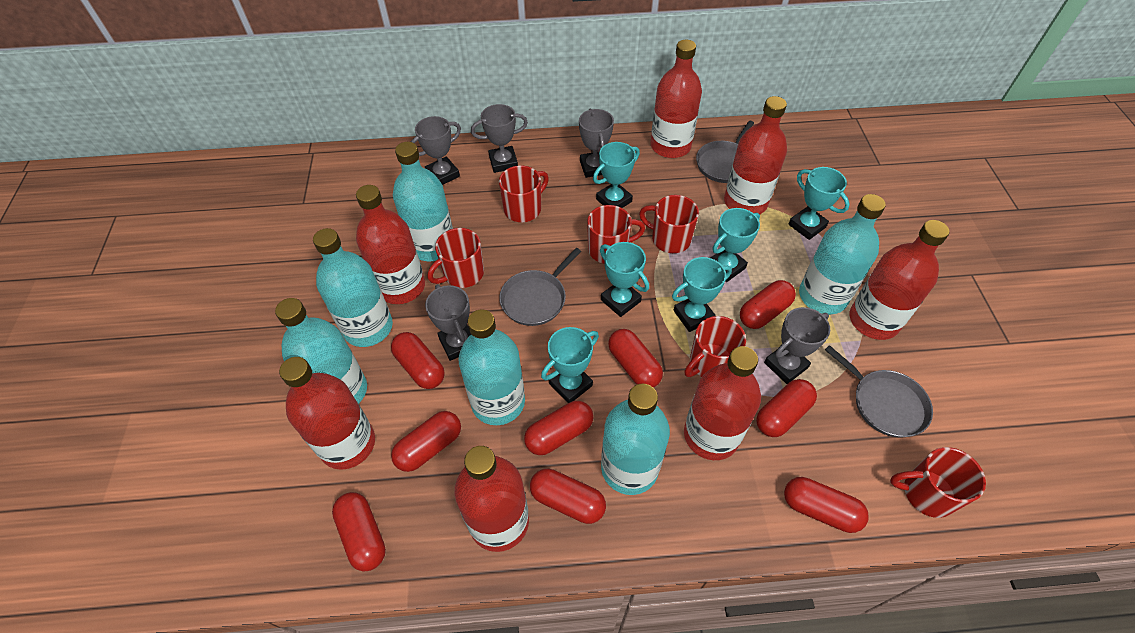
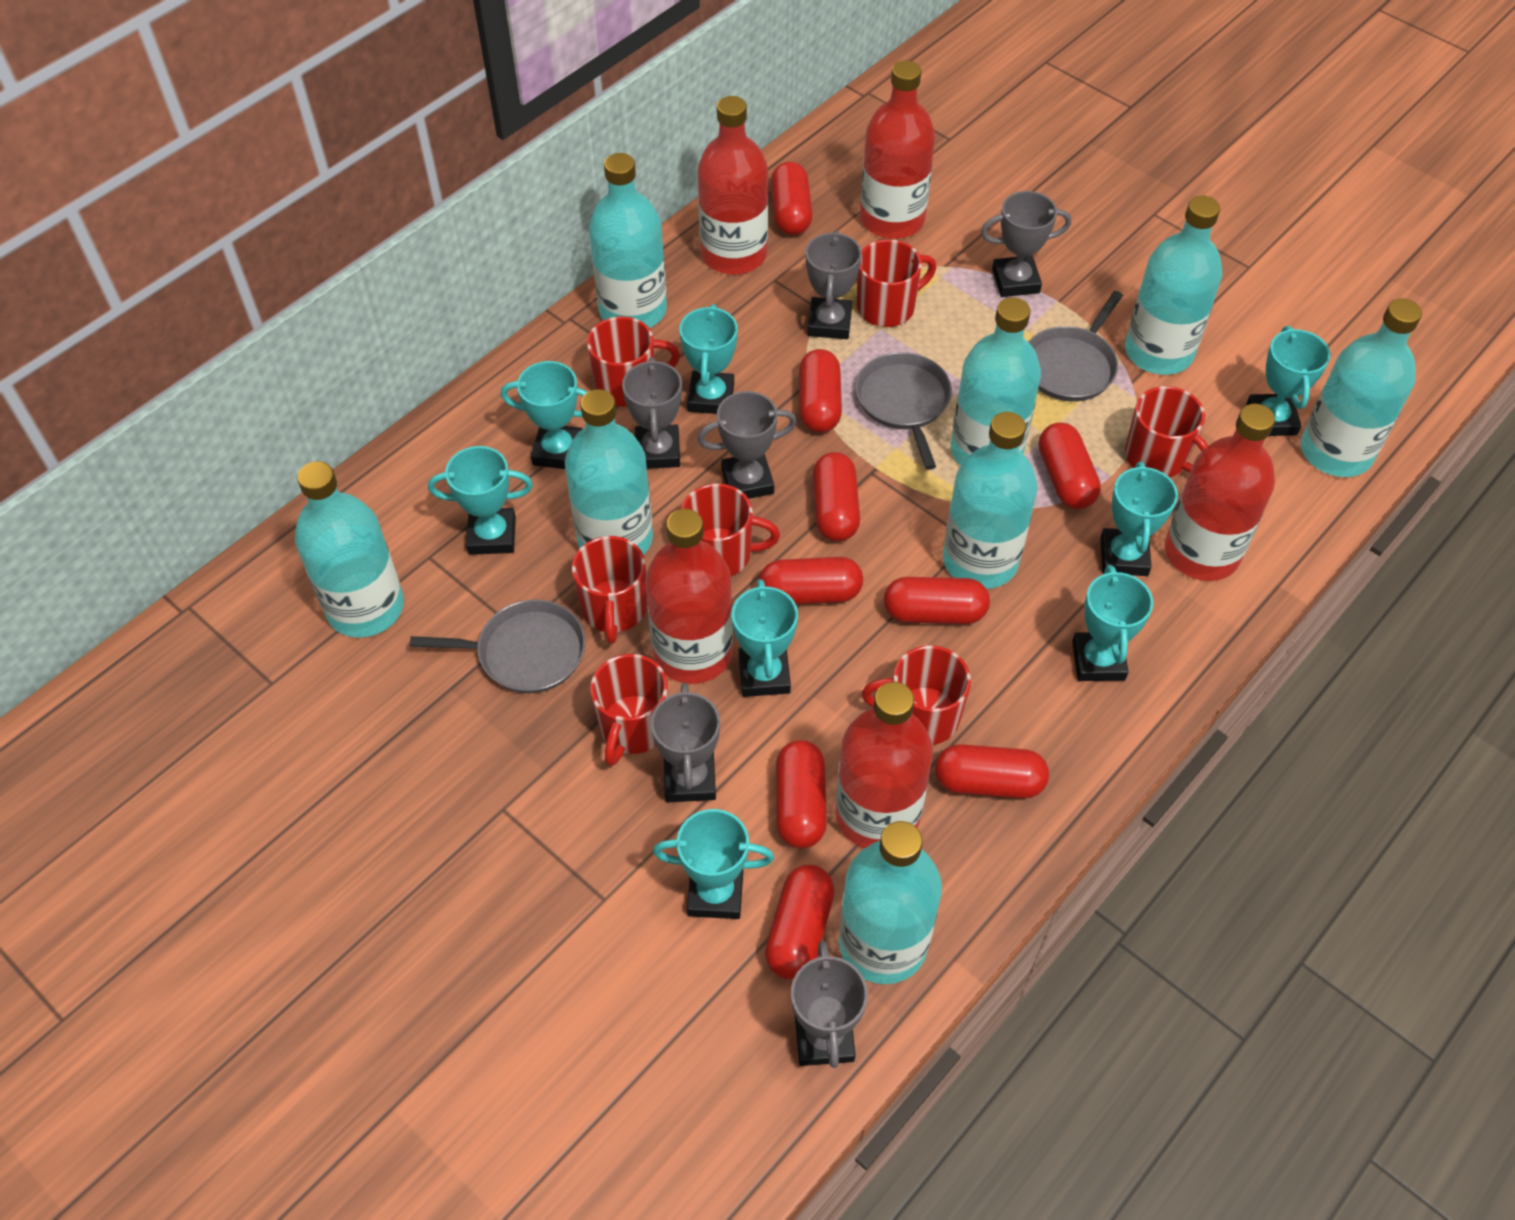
grey trophy: 5 -> 6
red bottle: 7 -> 5
red mug: 6 -> 7
turquoise bottle: 6 -> 8
turquoise trophy: 6 -> 8

